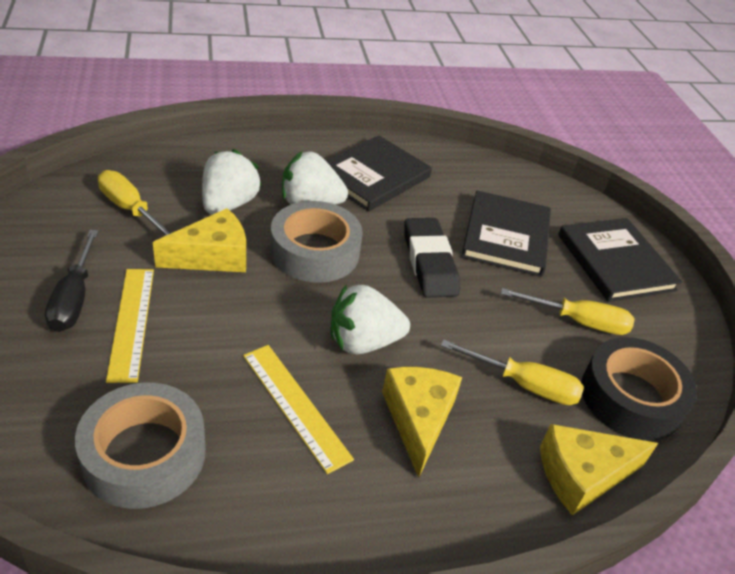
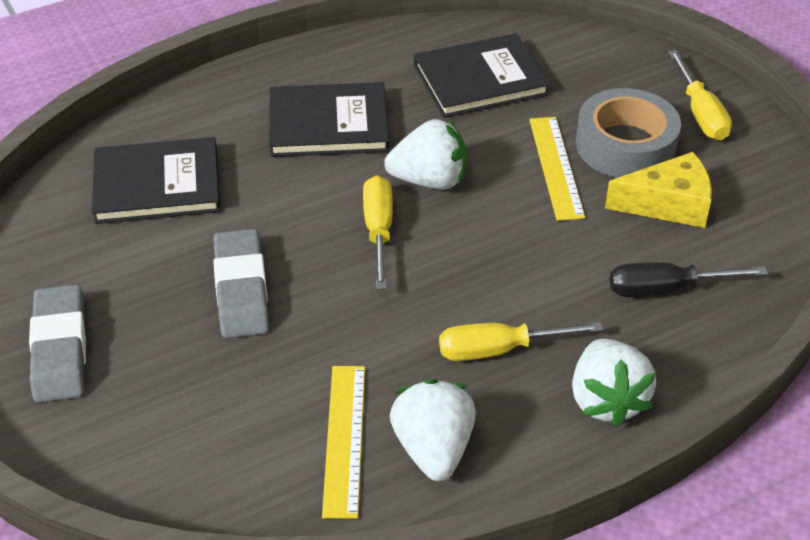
black eraser: 1 -> 0
black tape: 1 -> 0
grey eraser: 0 -> 2
grey tape: 2 -> 1
yellow cheese: 3 -> 1

